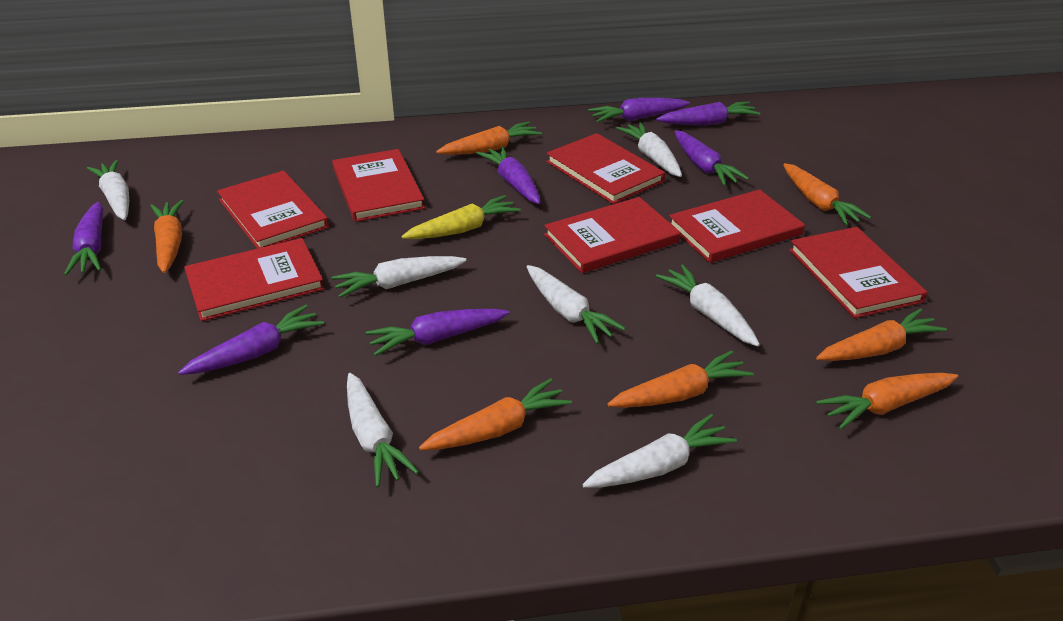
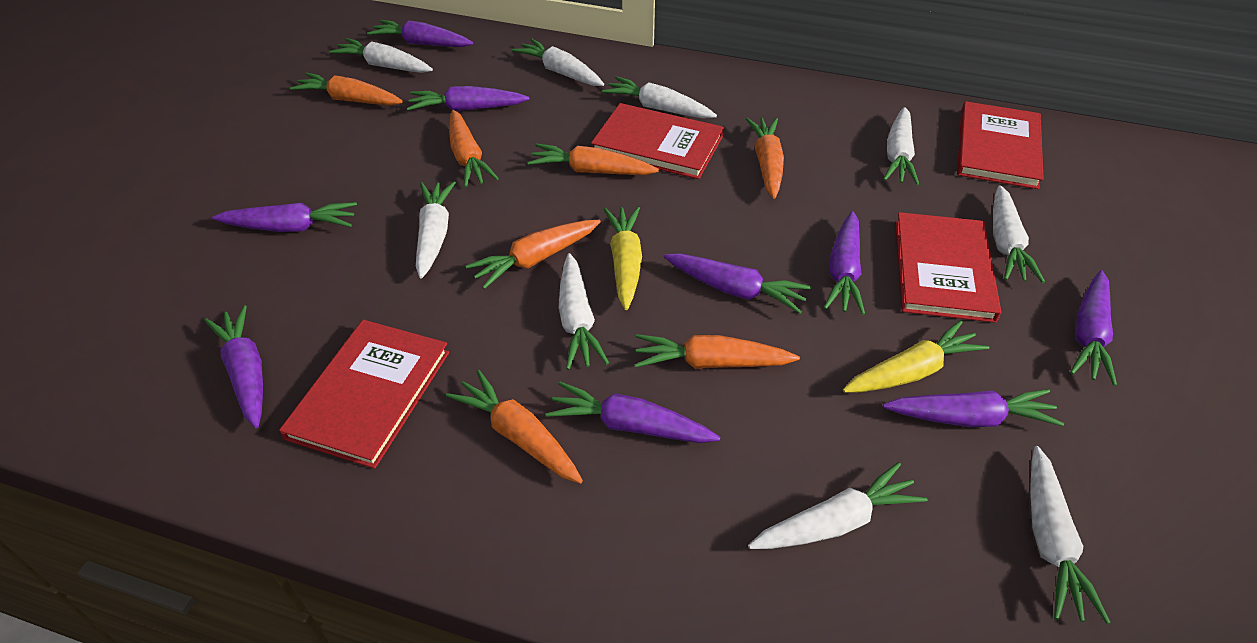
purple carrot: 7 -> 9
red book: 7 -> 4
white carrot: 7 -> 9
yellow carrot: 1 -> 2

